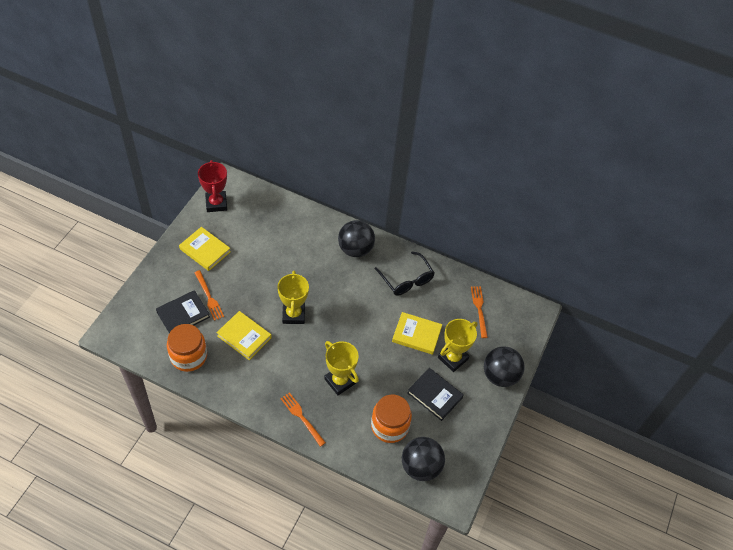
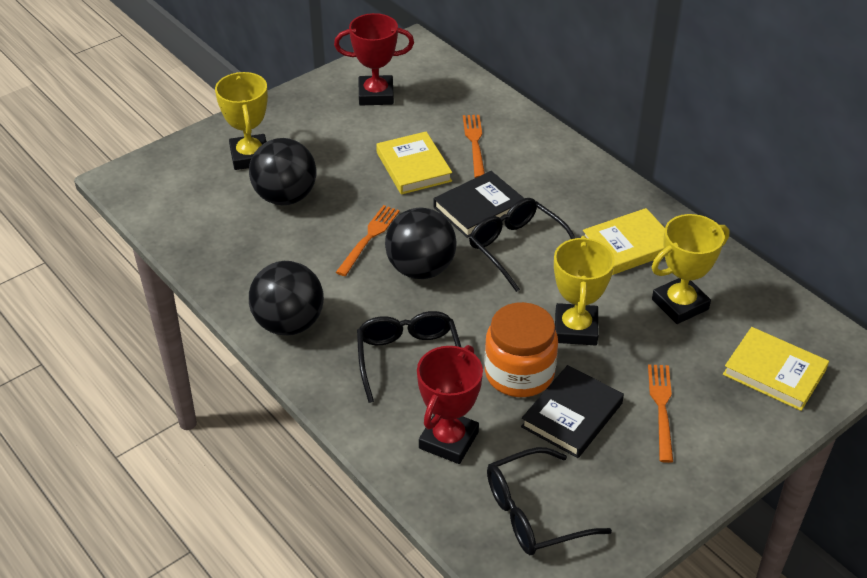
black glasses: 1 -> 3
orange jar: 2 -> 1
red trophy: 1 -> 2

